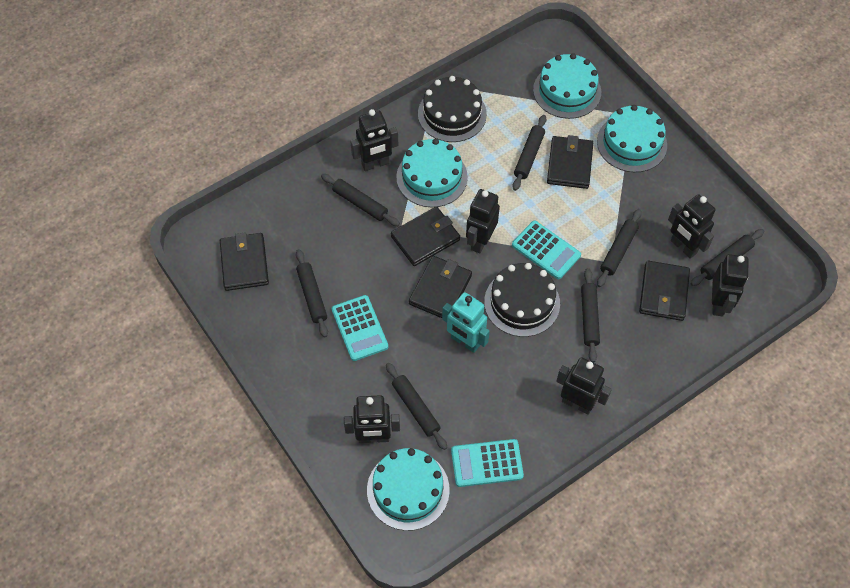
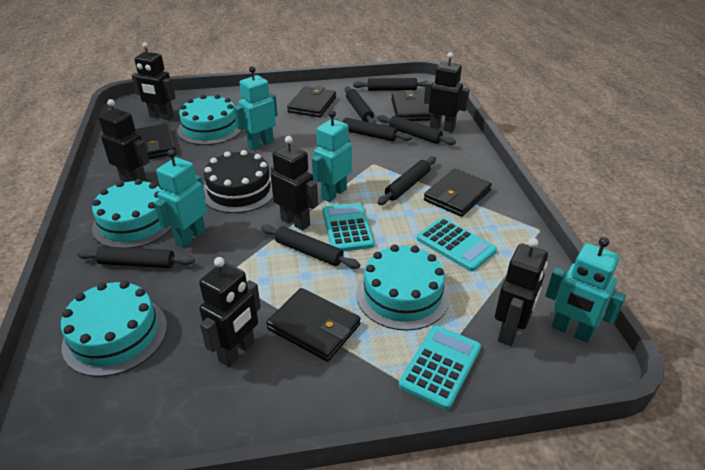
black cake: 2 -> 1
turquoise robot: 1 -> 4

